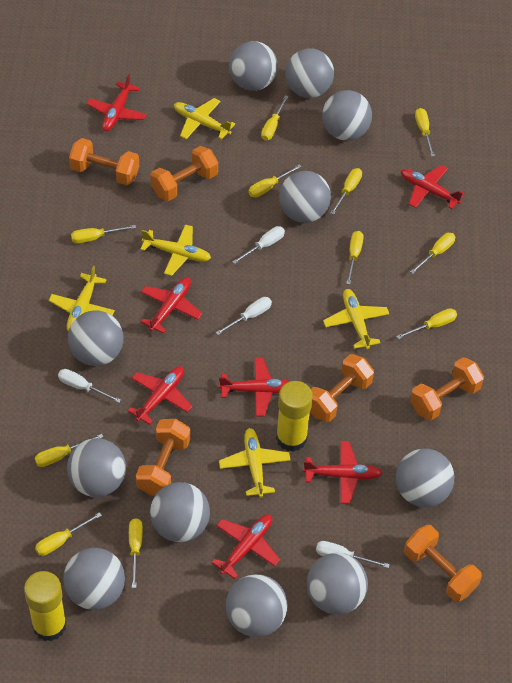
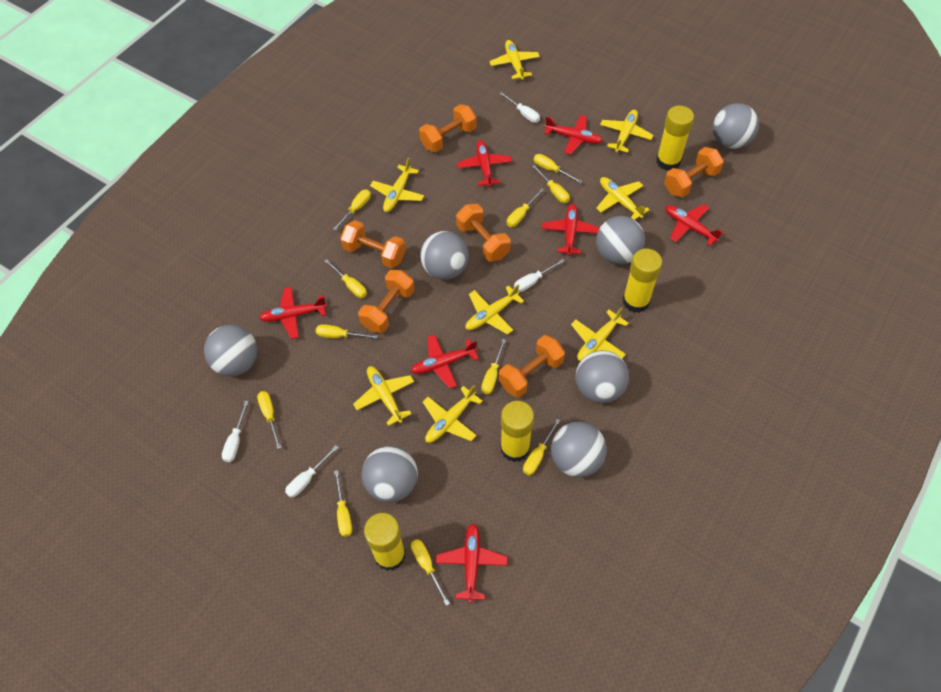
grey ball: 11 -> 7
yellow glue stick: 2 -> 4
yellow plane: 5 -> 8

